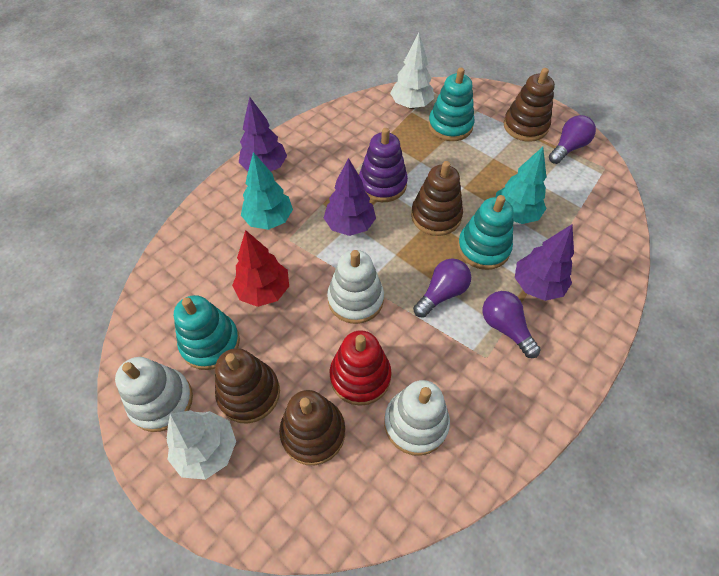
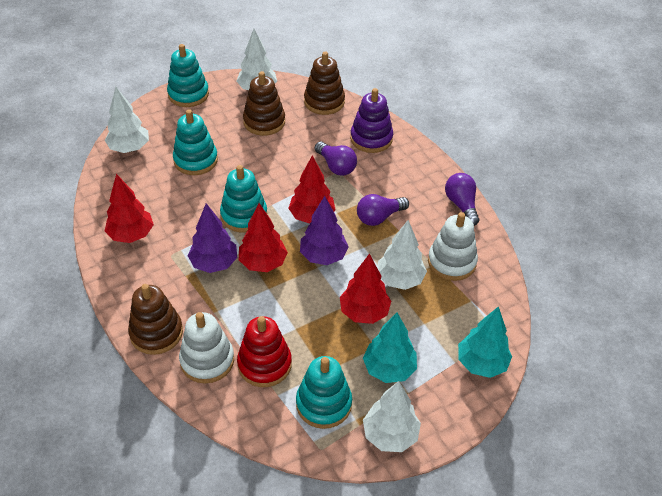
brown stacking toy: 4 -> 3
purple tree: 3 -> 2
red tree: 1 -> 4
turquoise stacking toy: 3 -> 4
white stacking toy: 3 -> 2
white tree: 2 -> 4

